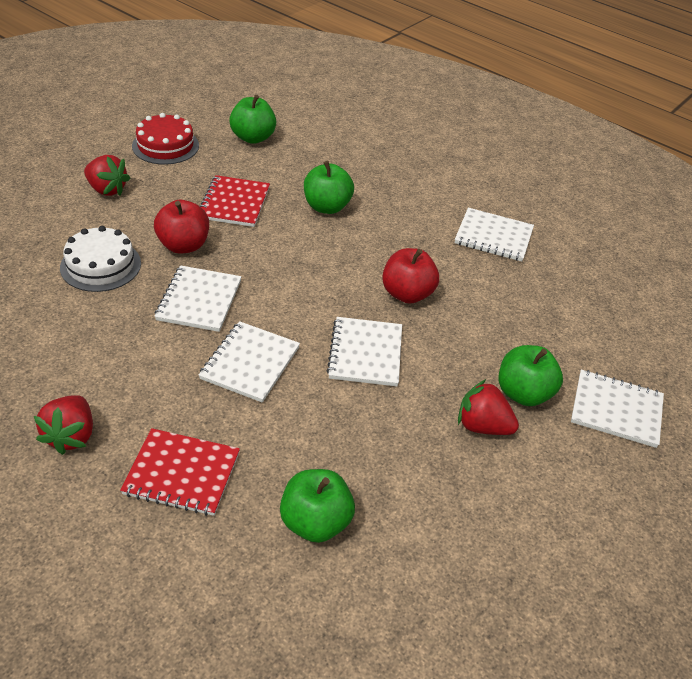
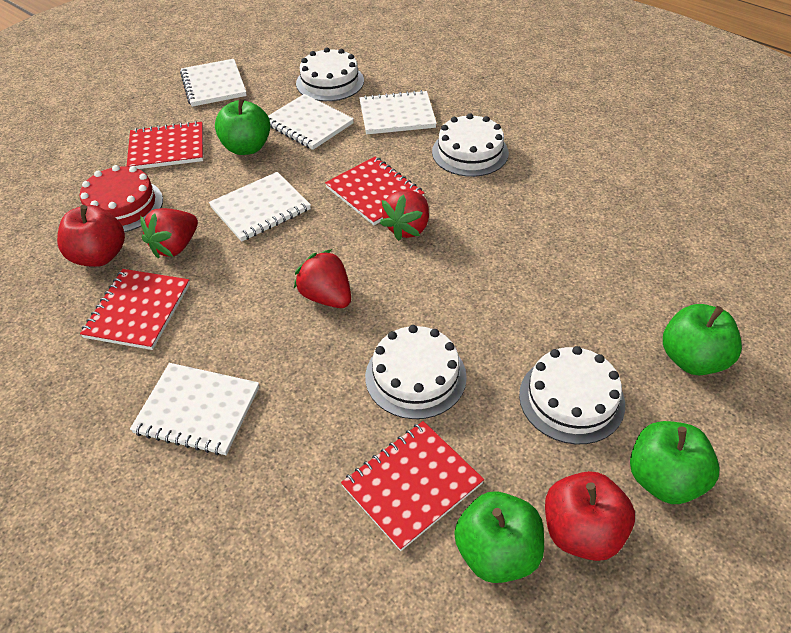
red notebook: 2 -> 4
white cake: 1 -> 4

